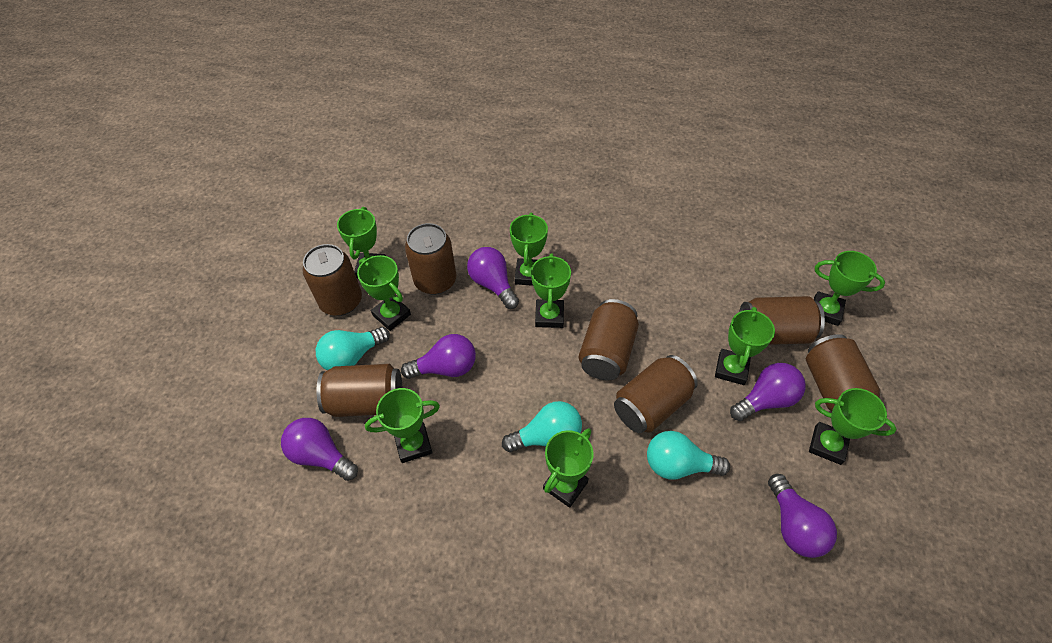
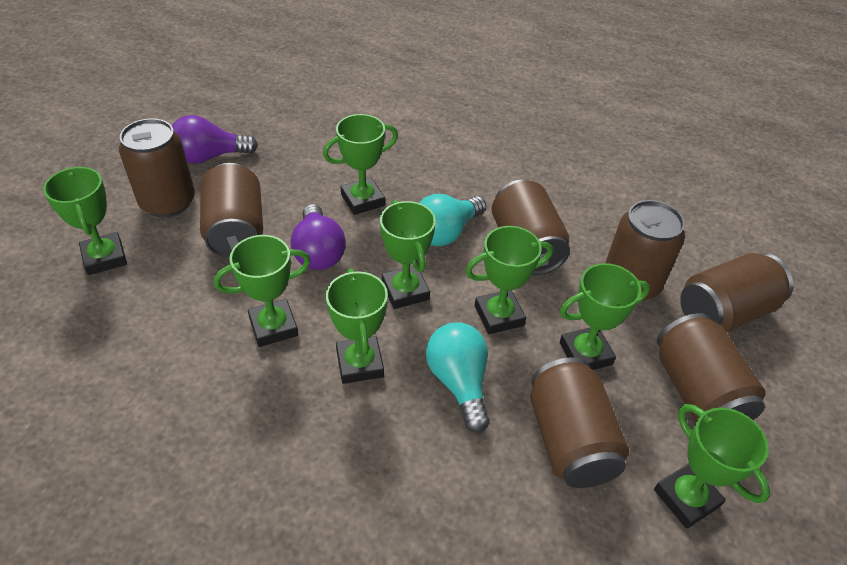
green trophy: 9 -> 8
purple light bulb: 5 -> 2
turquoise light bulb: 3 -> 2

